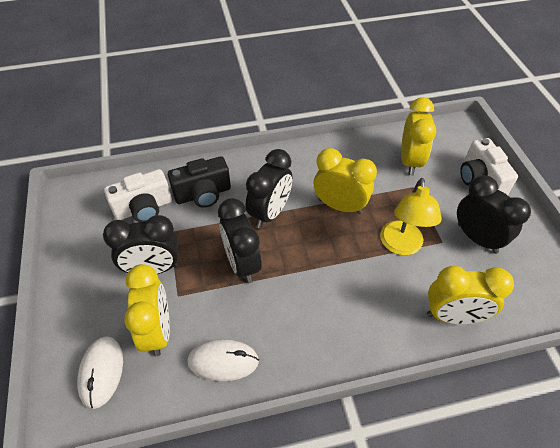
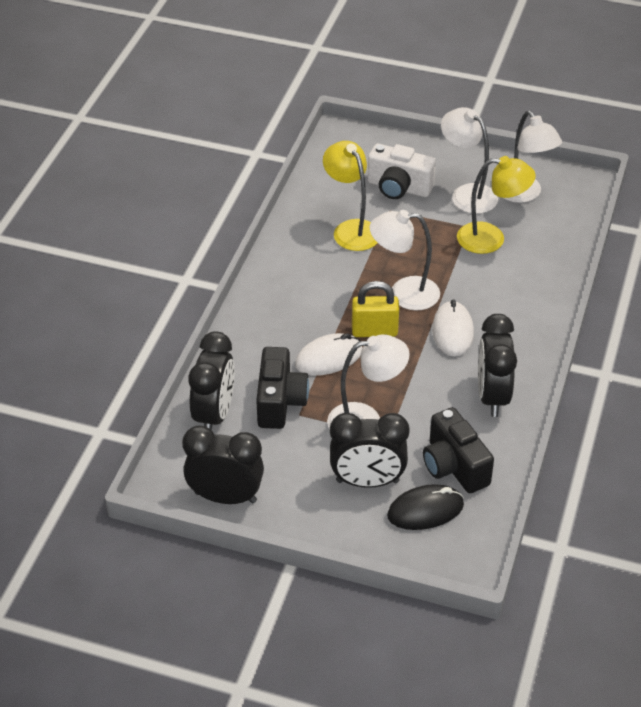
black camera: 1 -> 2
black mouse: 0 -> 1
white camera: 2 -> 1
white lamp: 0 -> 4
yellow clock: 4 -> 0
yellow lamp: 1 -> 2
yellow padlock: 0 -> 1

